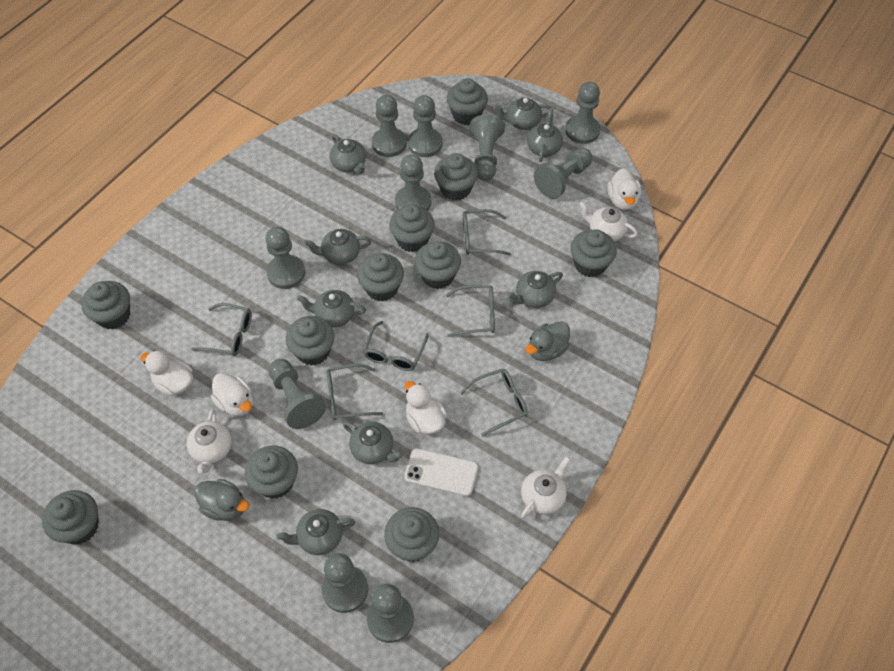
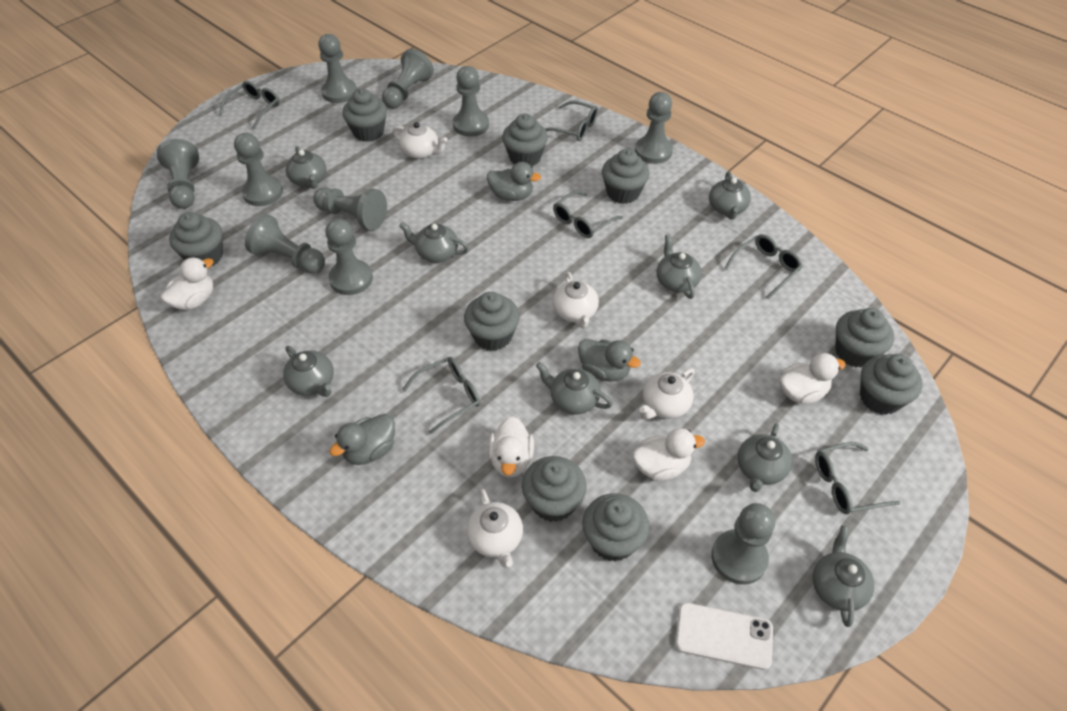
grey cupcake: 11 -> 9
grey duck: 2 -> 3
white teapot: 3 -> 4

